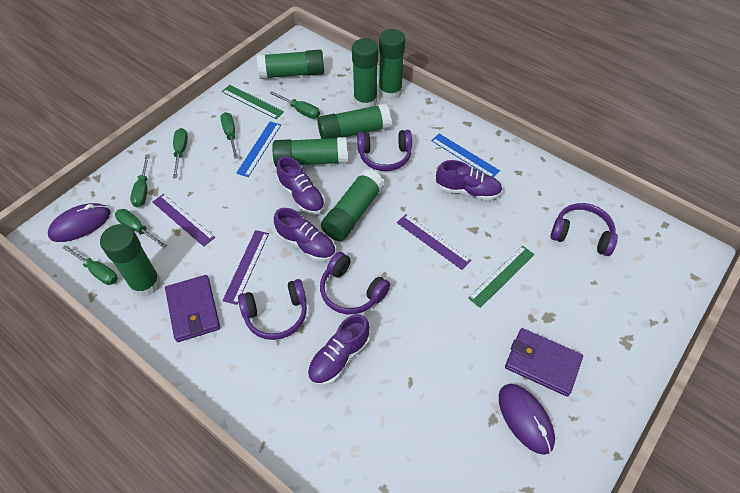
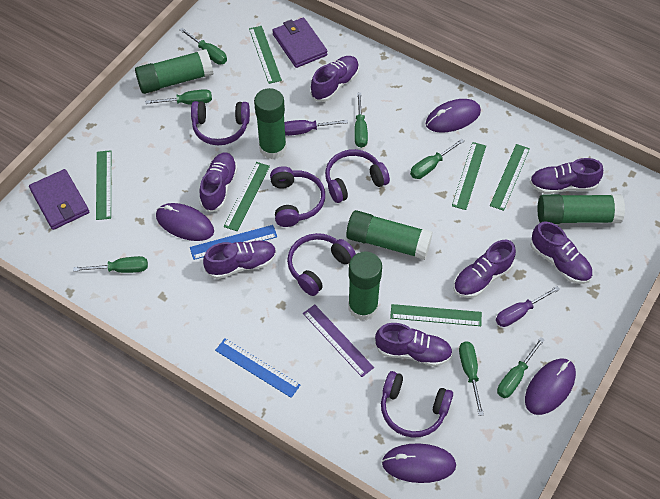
green glue stick: 7 -> 5
green ruler: 2 -> 6
green screwdriver: 6 -> 7
purple headphones: 4 -> 5
purple mouse: 2 -> 4
purple ruler: 3 -> 1
purple screwdriver: 0 -> 2
purple shoe: 4 -> 7

